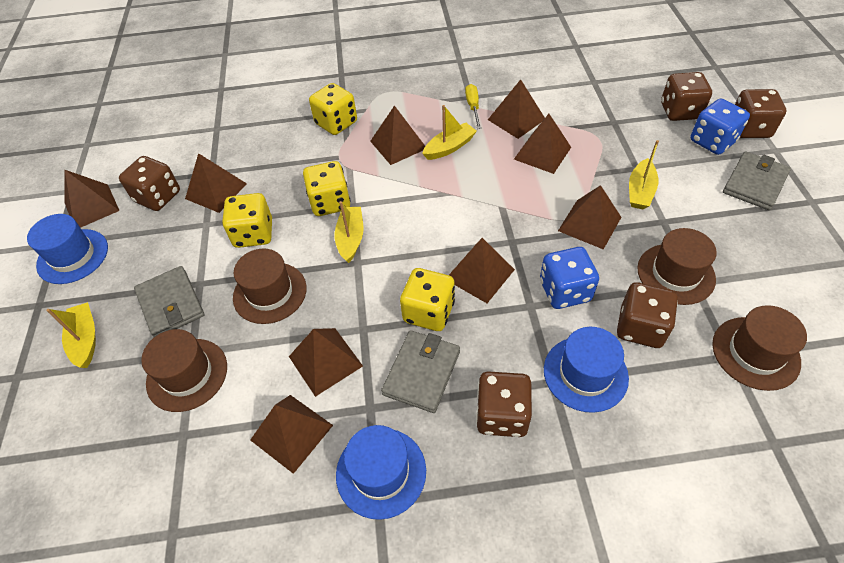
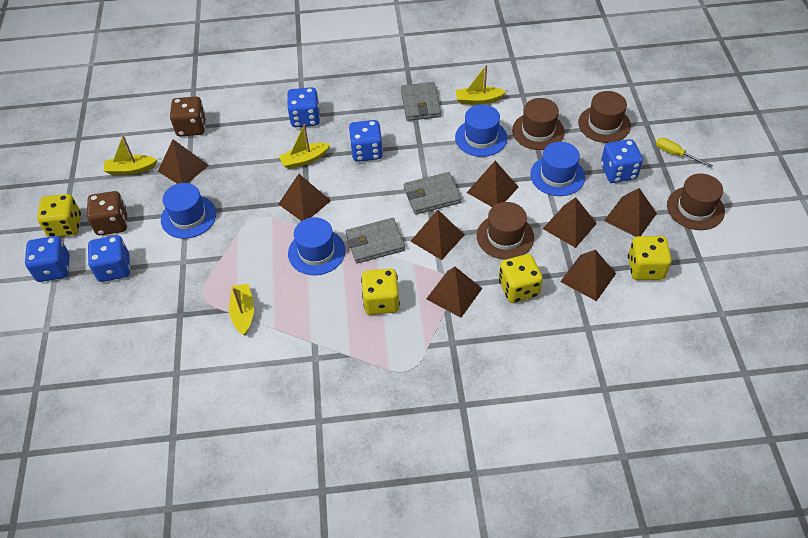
blue dice: 2 -> 5
blue hat: 3 -> 4
brown dice: 5 -> 2
brown pyramid: 9 -> 8

